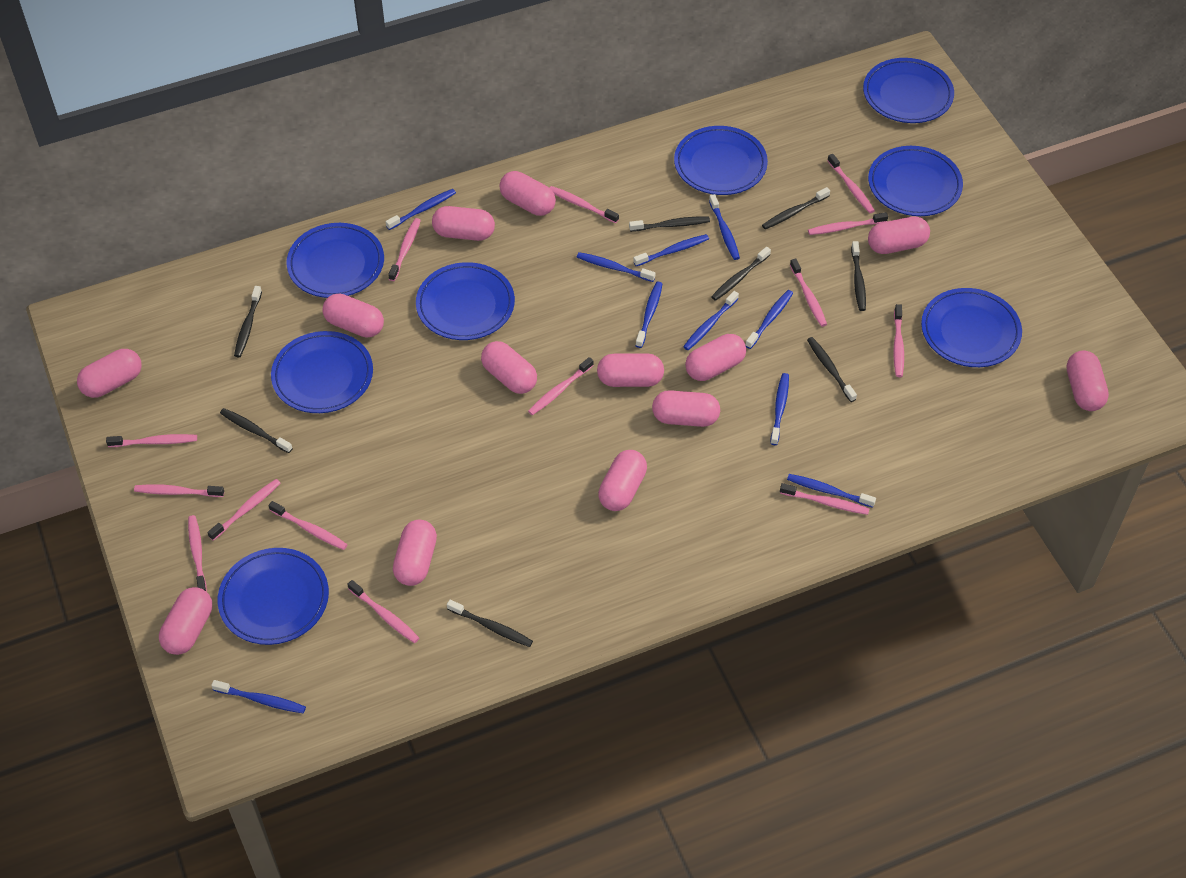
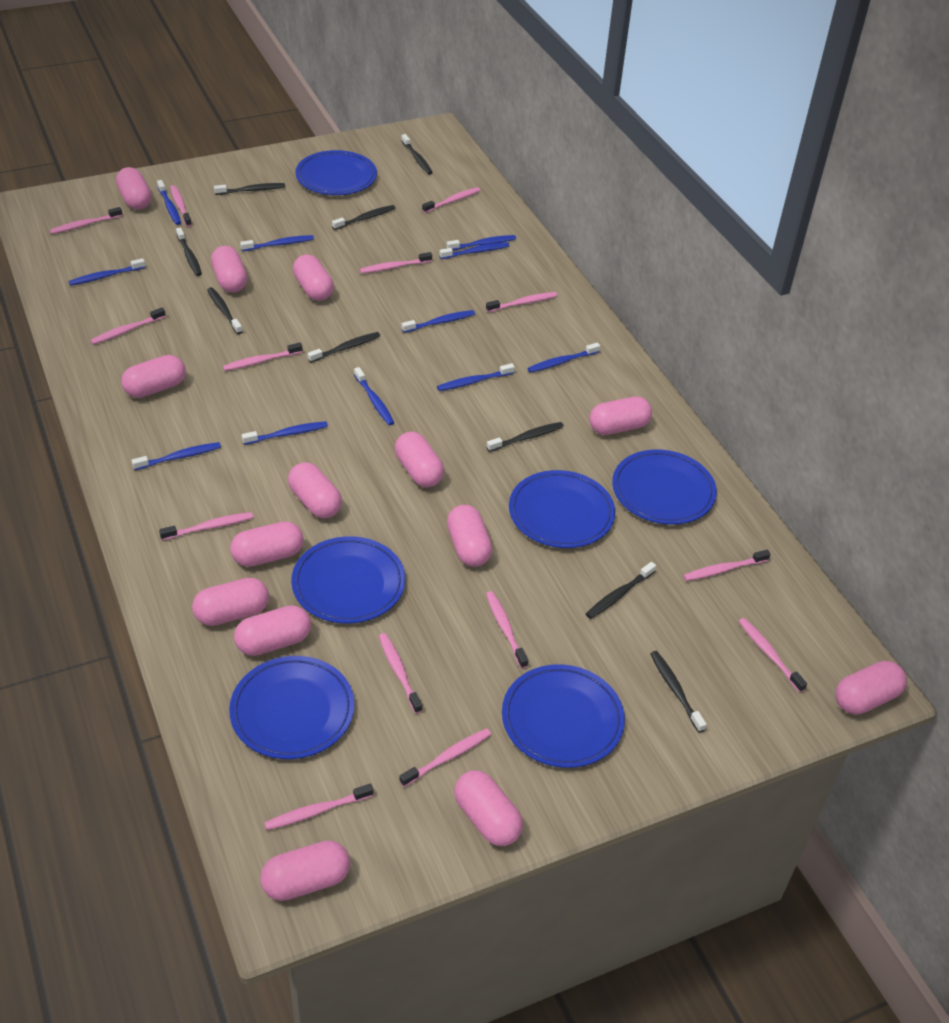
black toothbrush: 8 -> 9
blue plate: 8 -> 6
blue toothbrush: 10 -> 11
pink capsule: 13 -> 14

